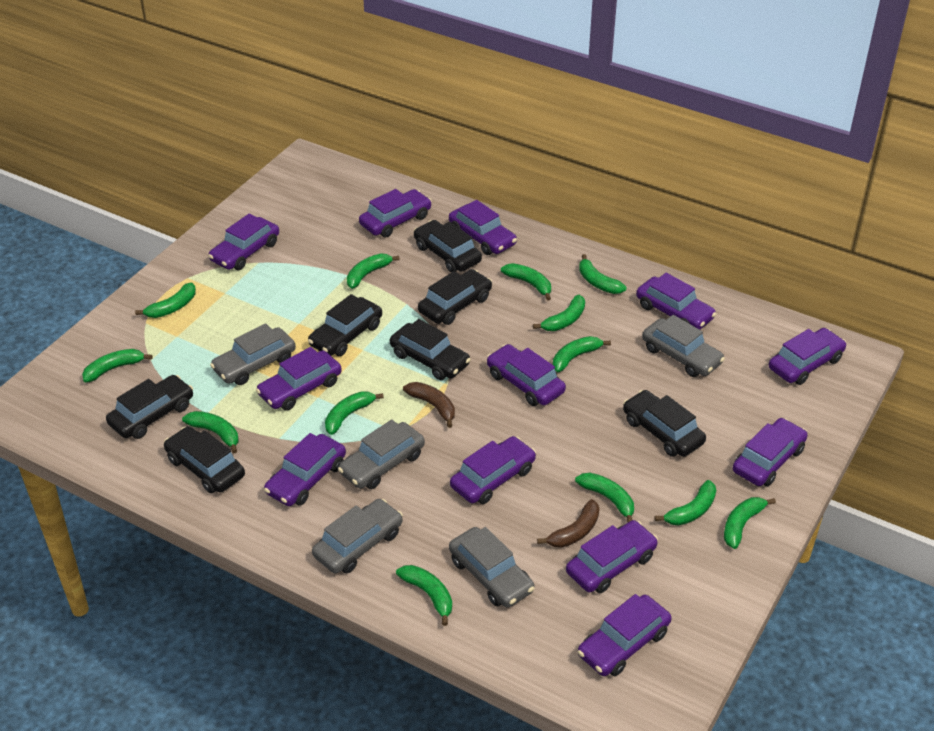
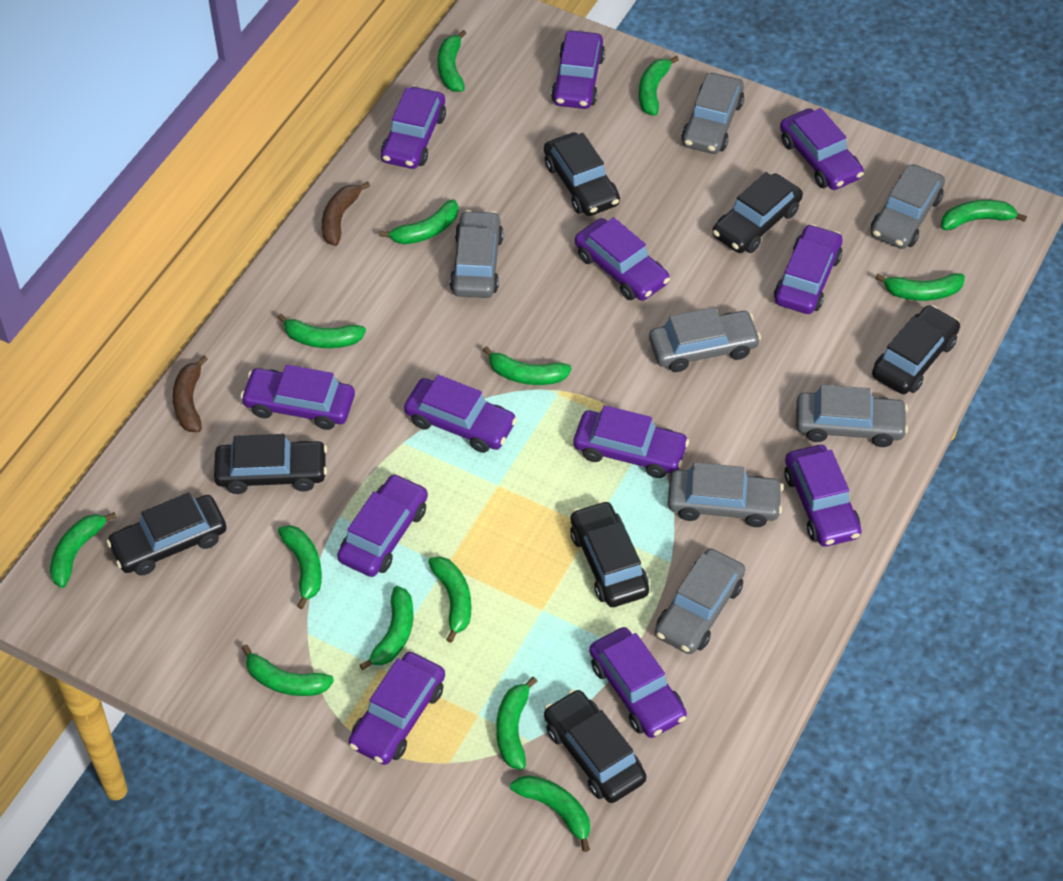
green banana: 13 -> 14
grey car: 5 -> 7

